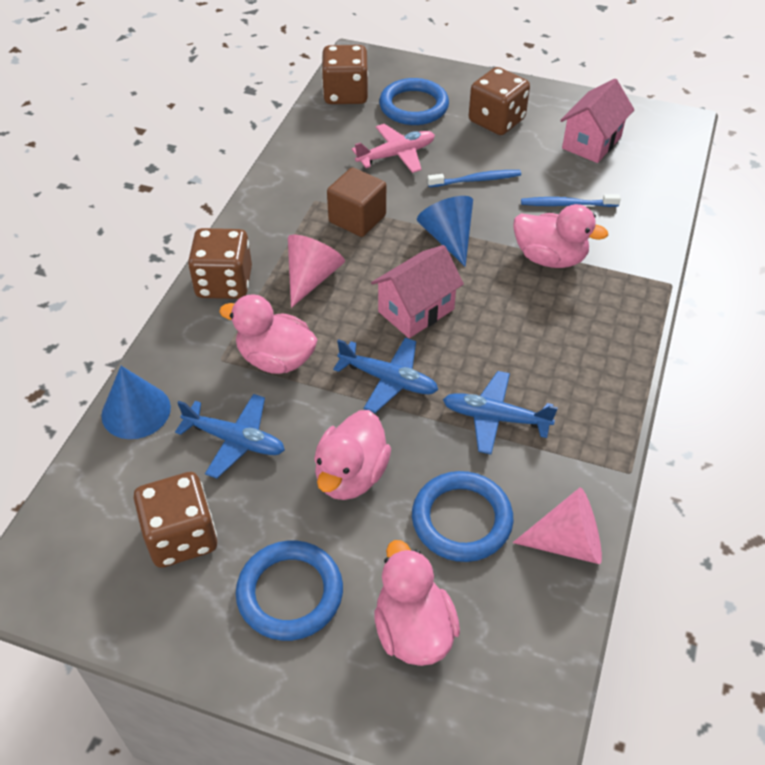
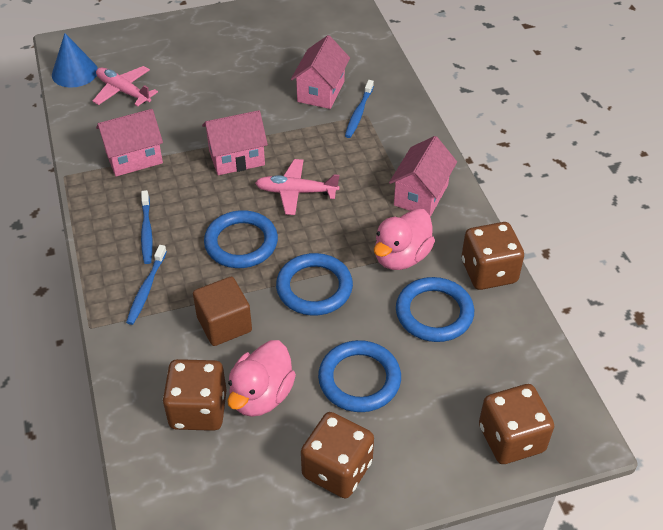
blue cone: 2 -> 1
blue plane: 3 -> 0
blue ring: 3 -> 4
blue toothbrush: 2 -> 3
pink cone: 2 -> 0
pink duck: 4 -> 2
pink house: 2 -> 4
pink plane: 1 -> 2

